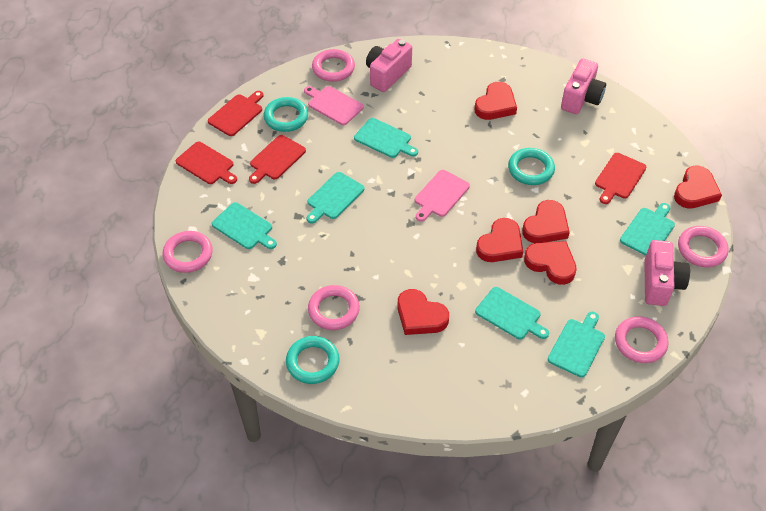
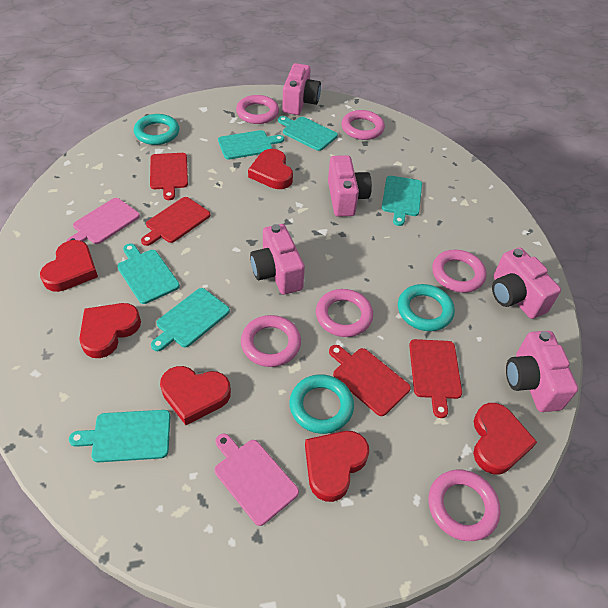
pink camera: 3 -> 5
pink ring: 5 -> 6

